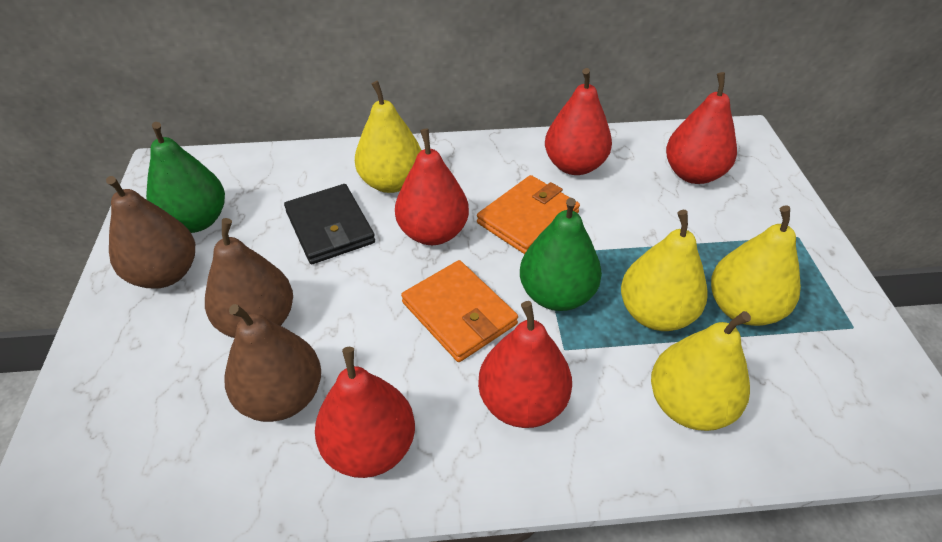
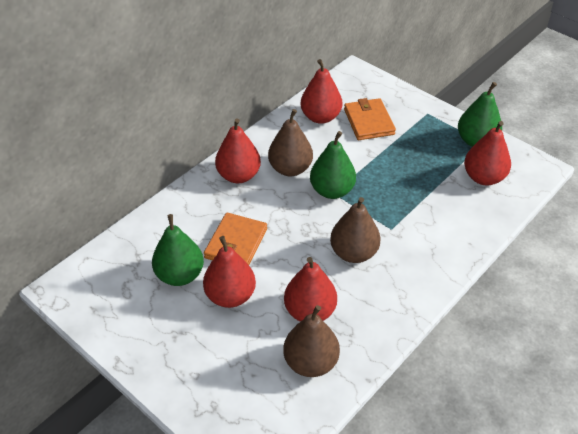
black wallet: 1 -> 0
green pear: 2 -> 3
yellow pear: 4 -> 0

